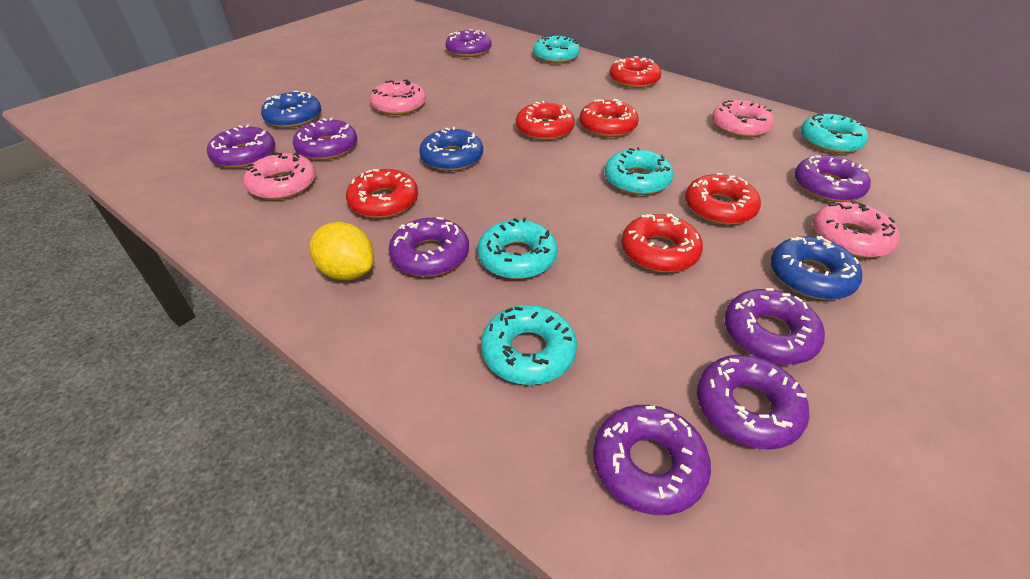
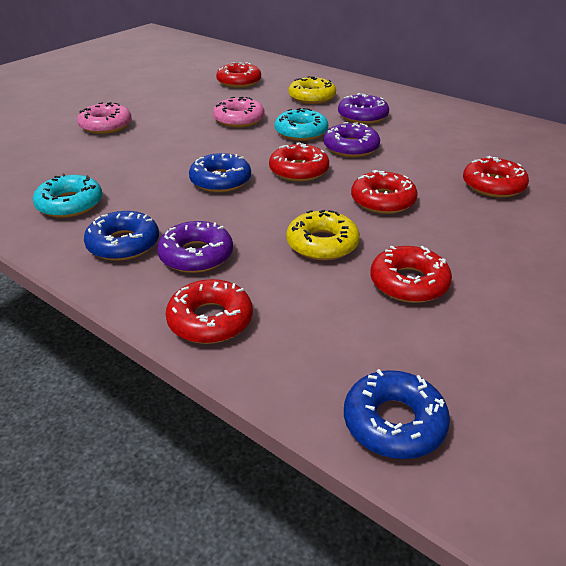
pink donut: 4 -> 2
purple donut: 8 -> 3
turquoise donut: 5 -> 2
yellow donut: 0 -> 2
yellow lemon: 1 -> 0

